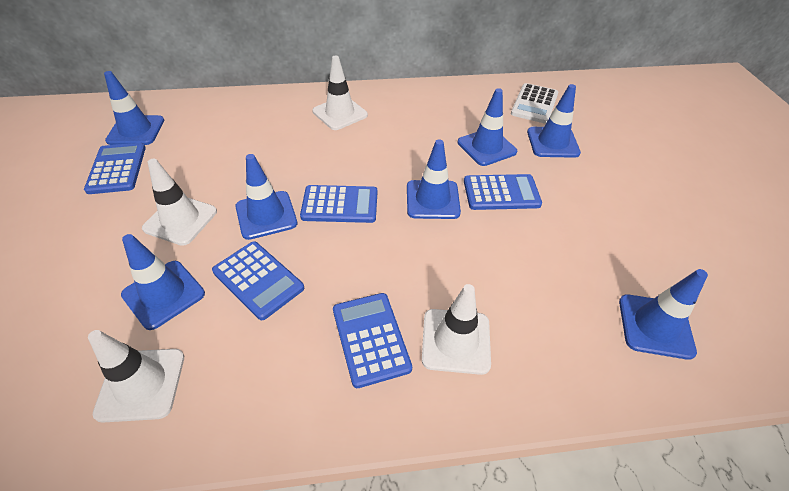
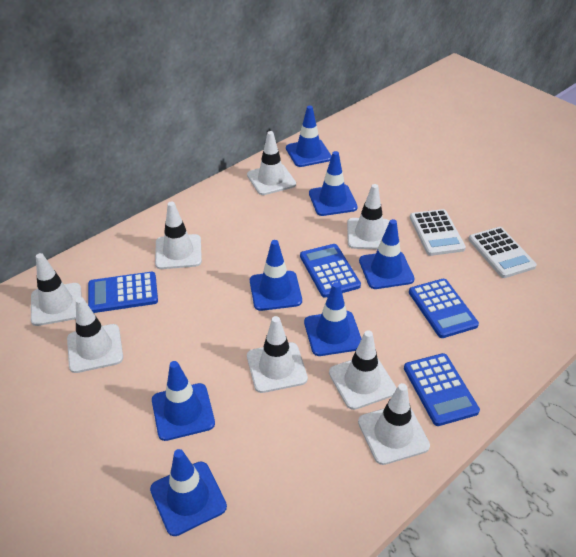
blue calculator: 5 -> 4
white calculator: 1 -> 2
white traffic cone: 4 -> 8

